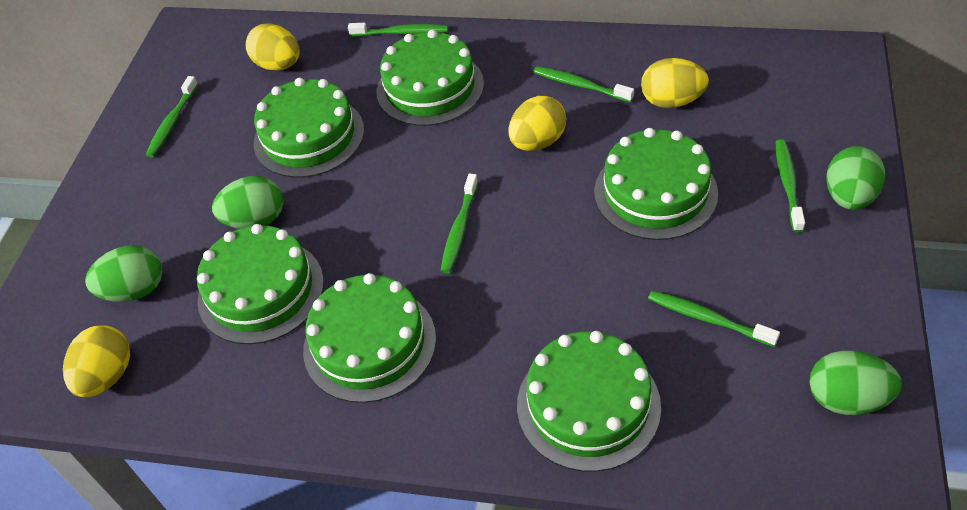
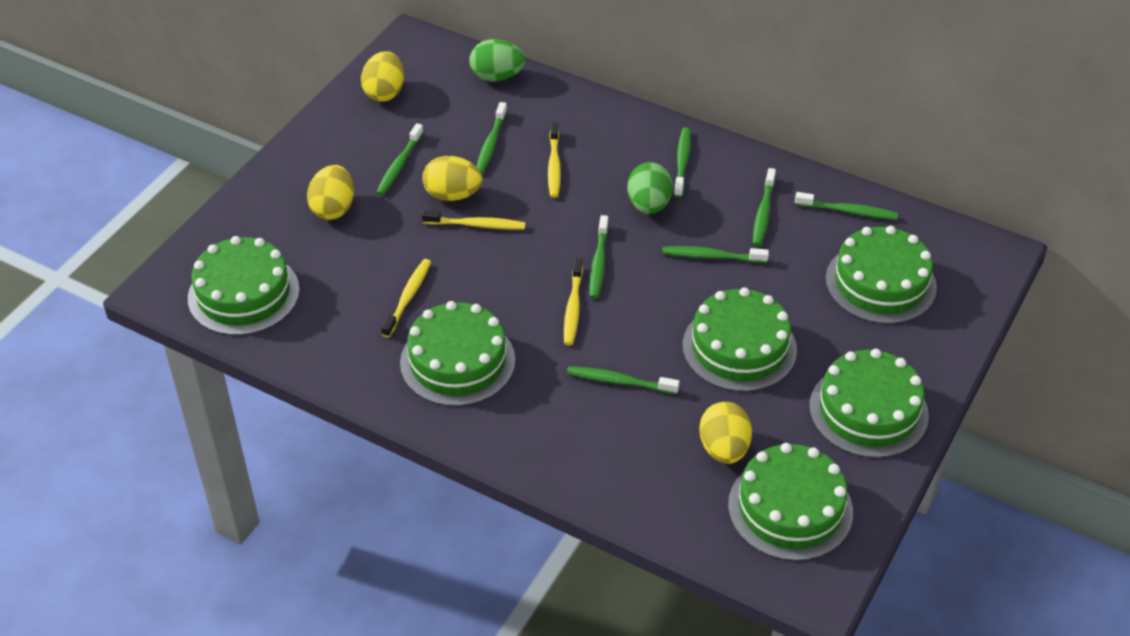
green egg: 4 -> 2
green toothbrush: 6 -> 8
yellow toothbrush: 0 -> 4

